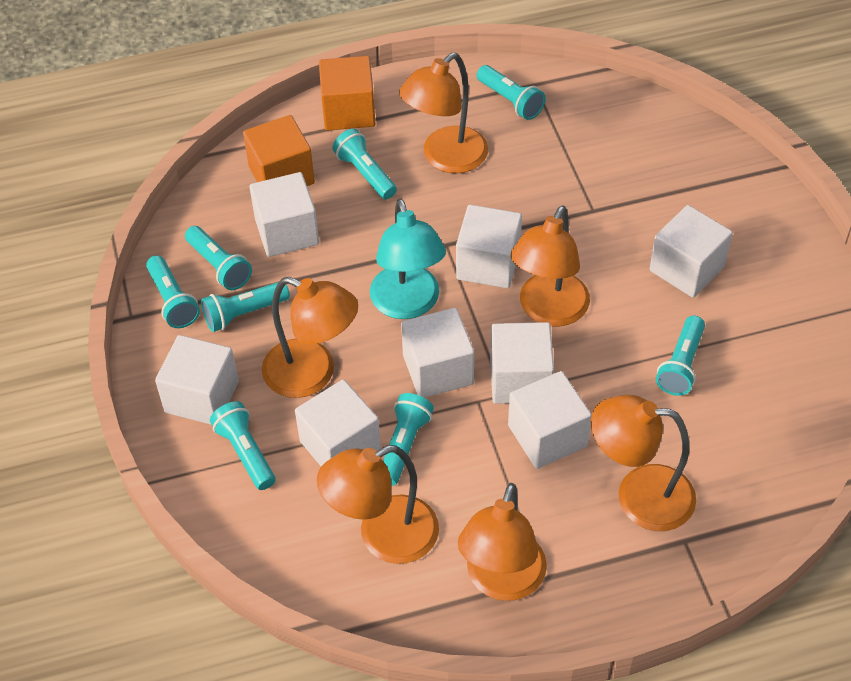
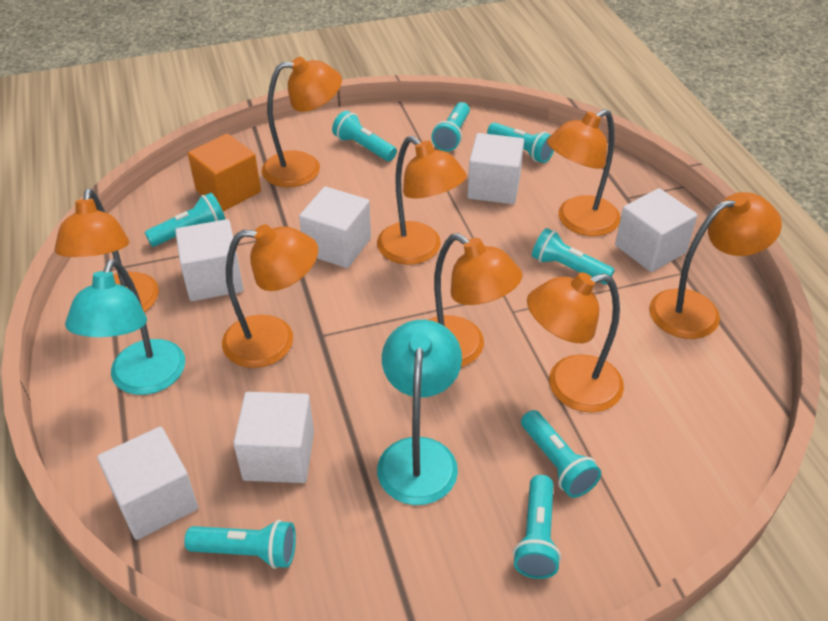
orange cube: 2 -> 1
orange lamp: 6 -> 8
turquoise lamp: 1 -> 2
white cube: 8 -> 6

